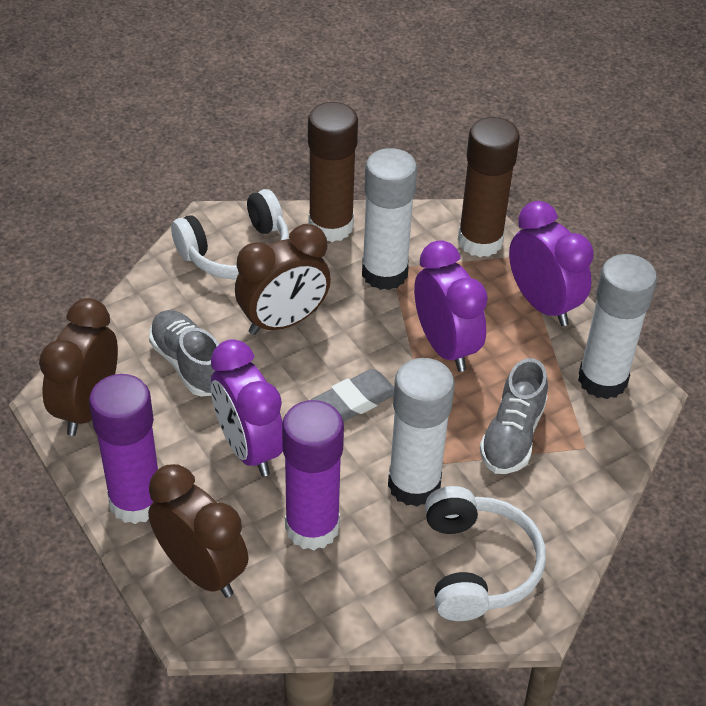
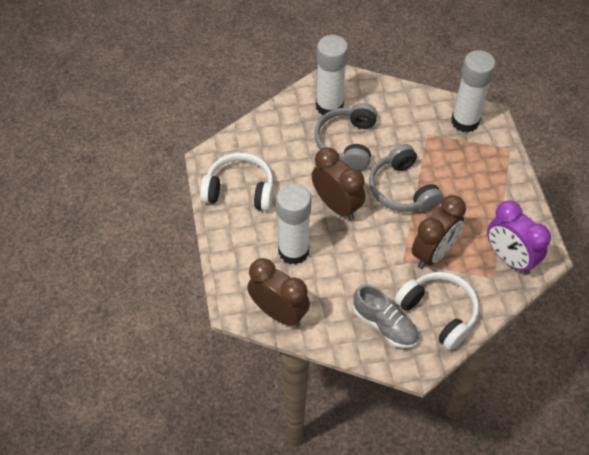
brown glue stick: 2 -> 0
grey eraser: 1 -> 0
grey headphones: 0 -> 2
grey shoe: 2 -> 1
purple clock: 3 -> 1
purple glue stick: 2 -> 0

